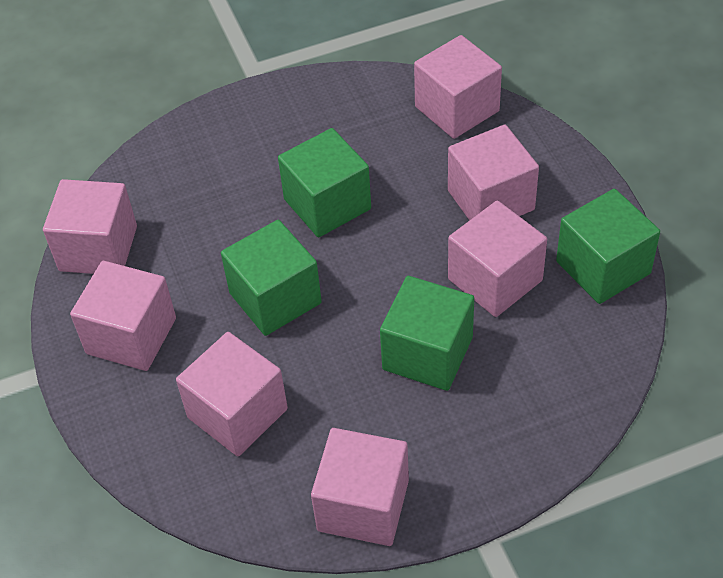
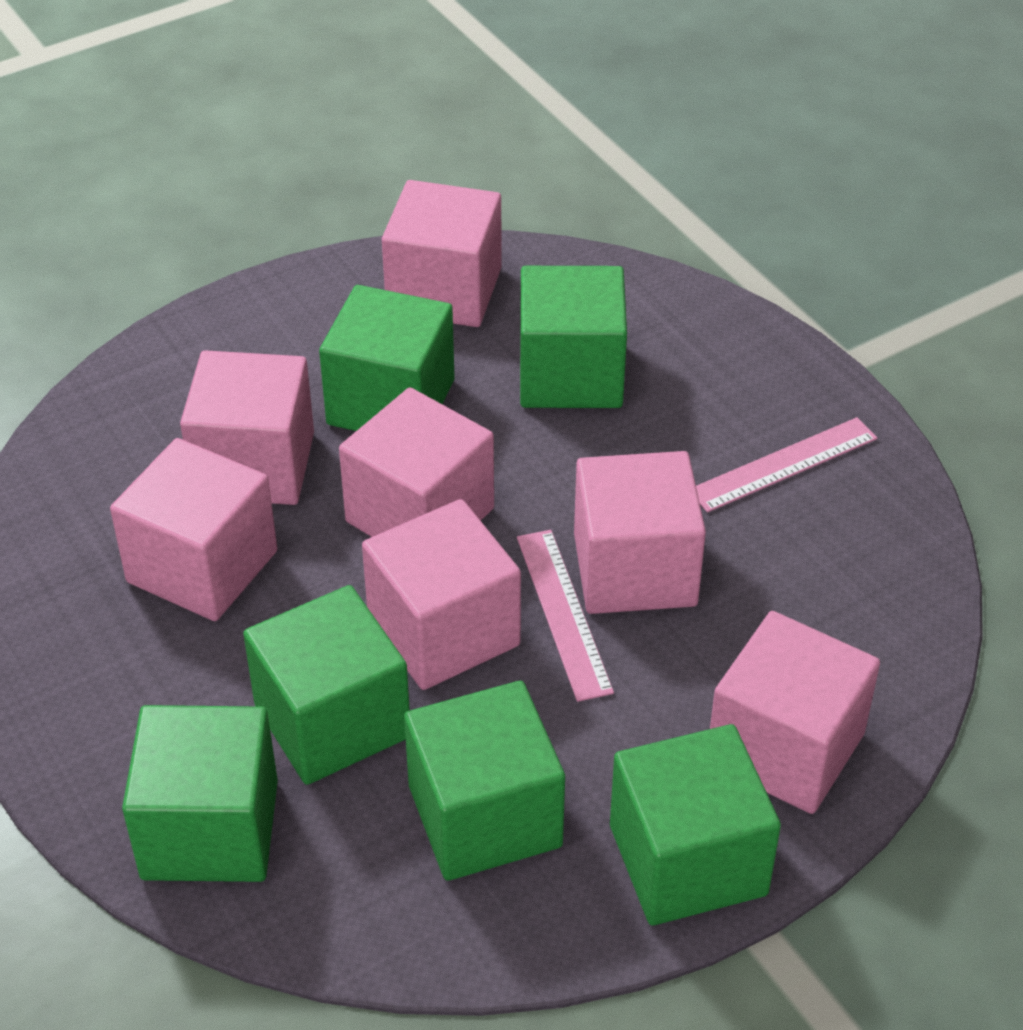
green cube: 4 -> 6
pink ruler: 0 -> 2

